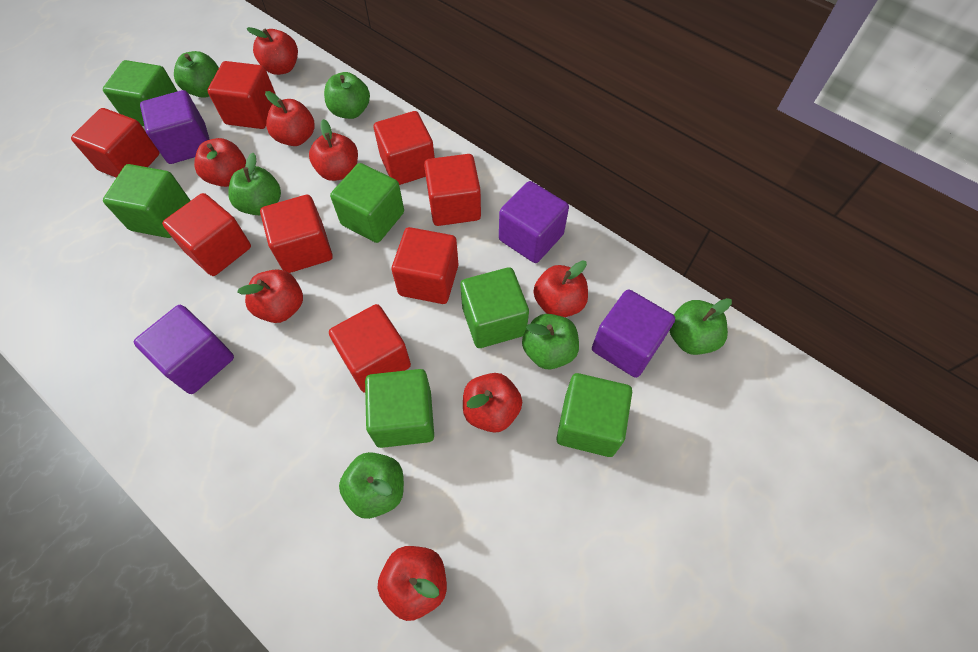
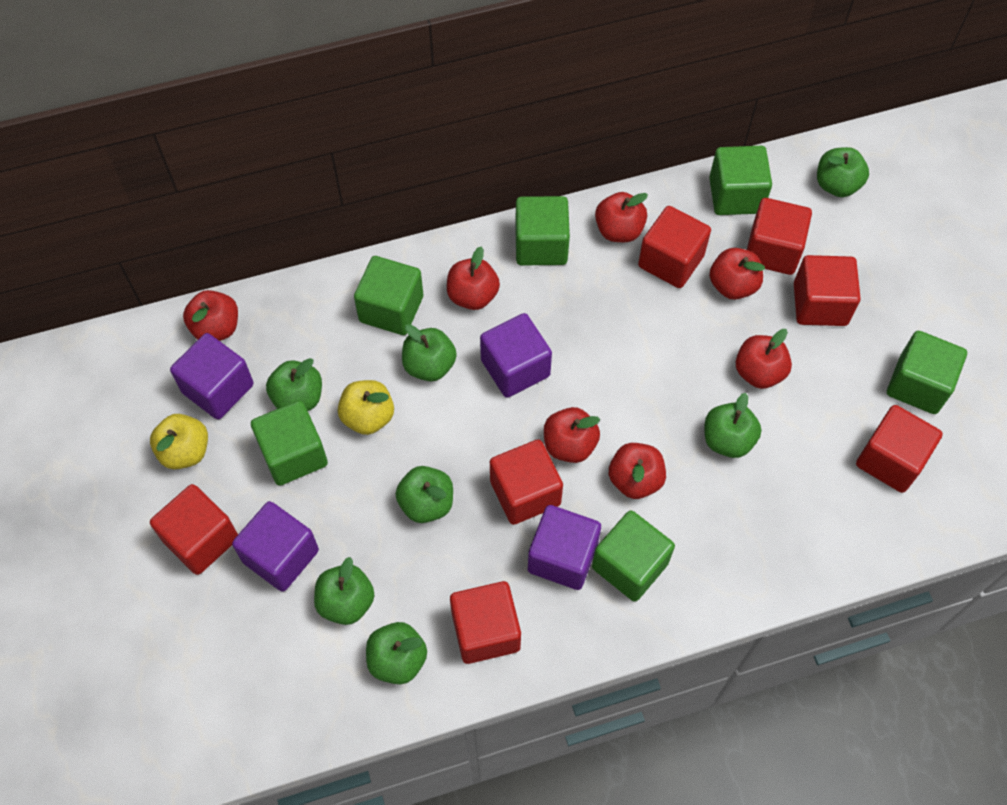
green apple: 6 -> 7
red apple: 8 -> 7
red cube: 8 -> 7
yellow apple: 0 -> 2

